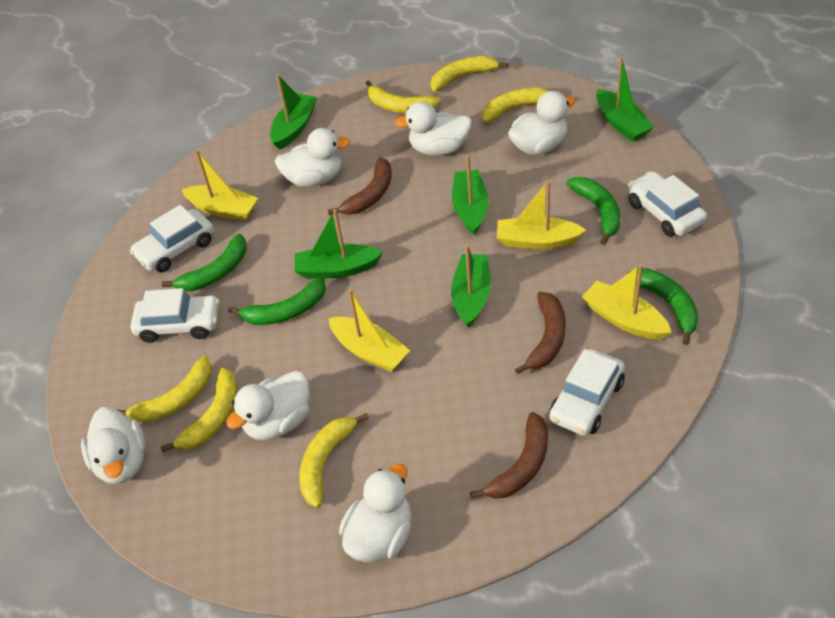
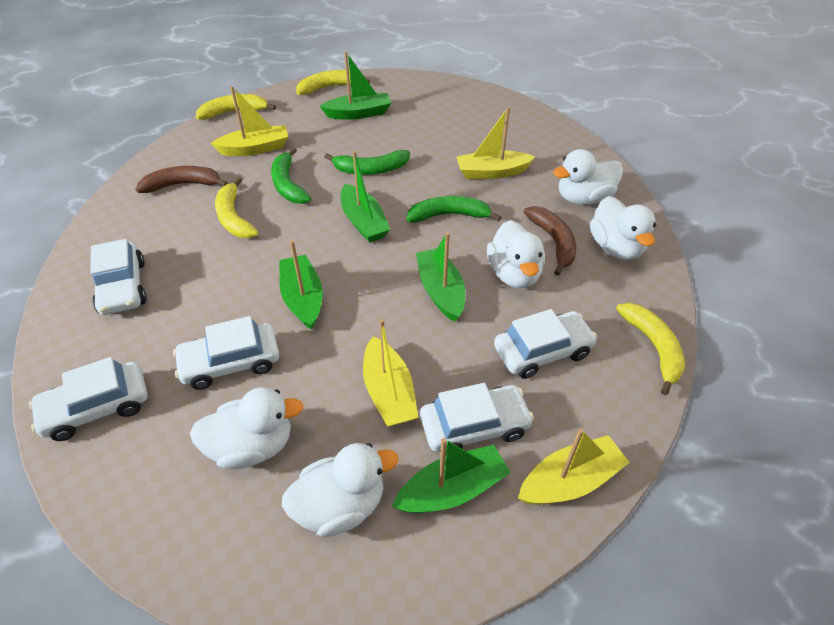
brown banana: 3 -> 2
green banana: 4 -> 3
white car: 4 -> 5
white duck: 6 -> 5
yellow banana: 6 -> 4

